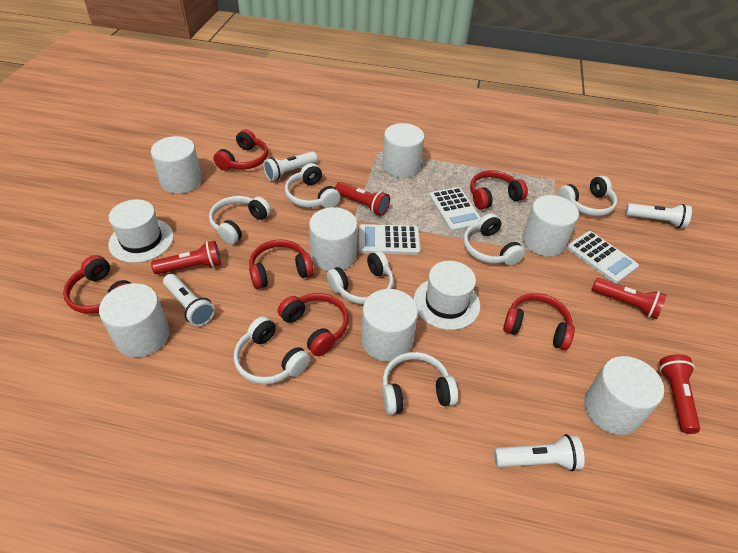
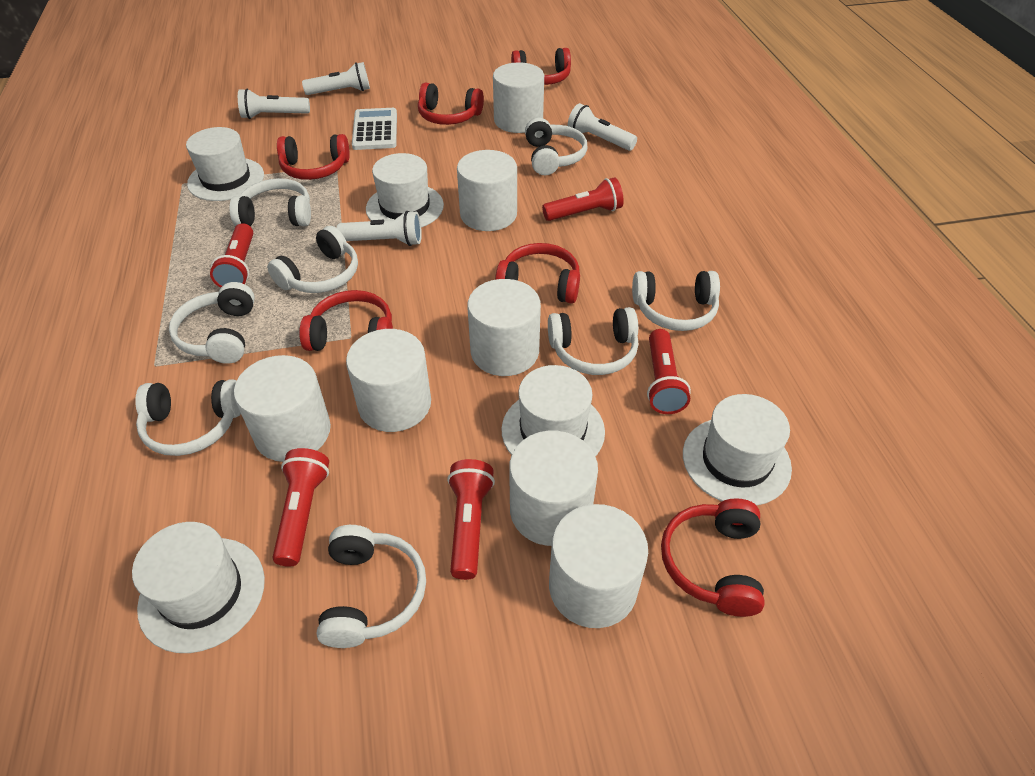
red flashlight: 4 -> 5
white calculator: 3 -> 1
white hat: 2 -> 5
white headphones: 7 -> 8

